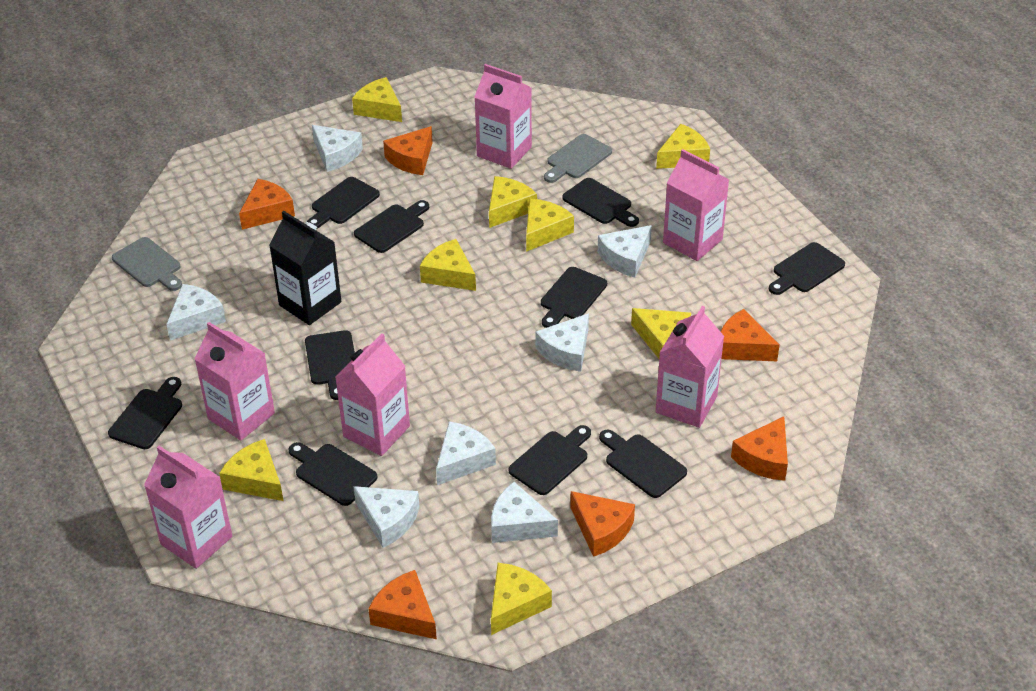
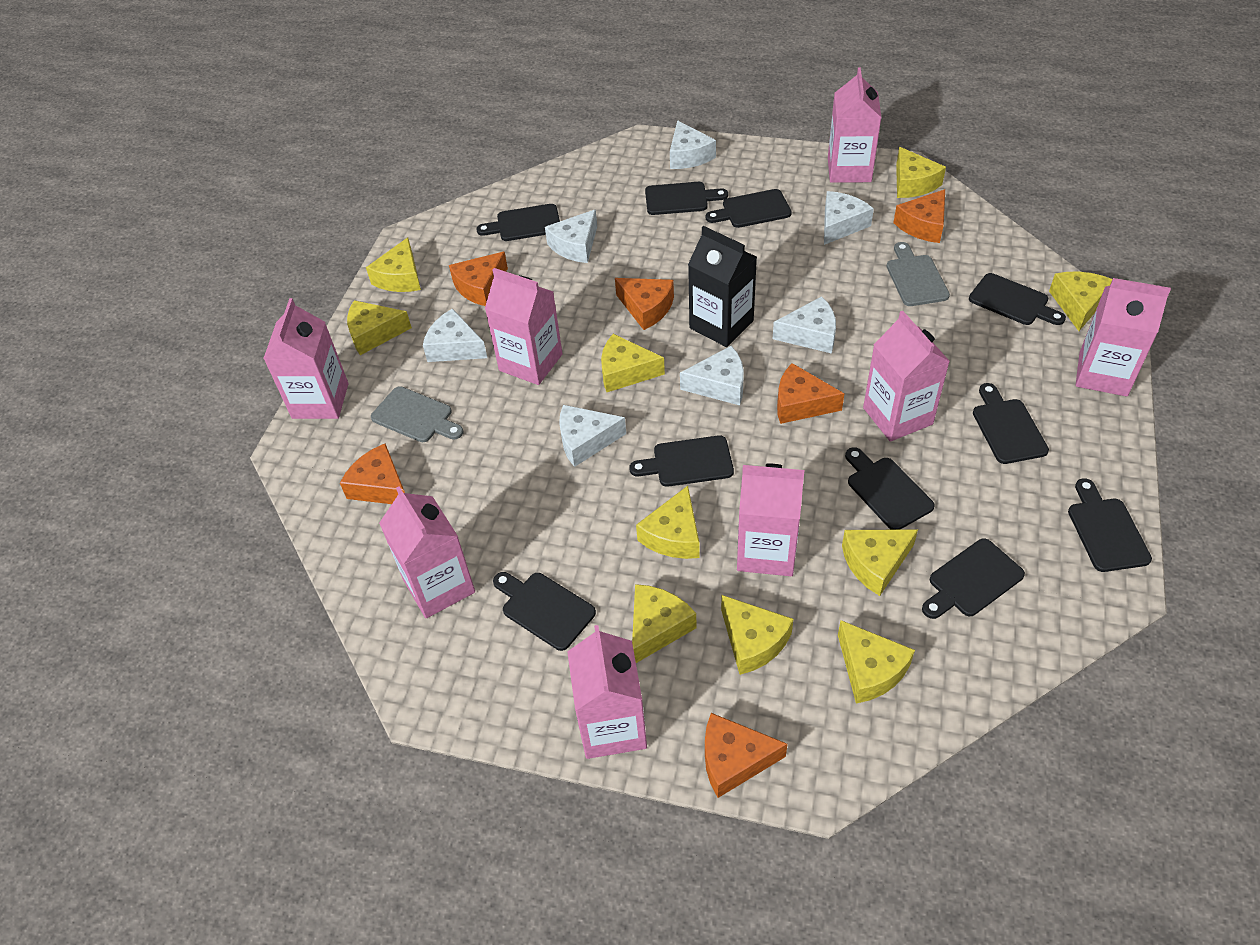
pink carton: 6 -> 8
yellow cheese: 8 -> 10

